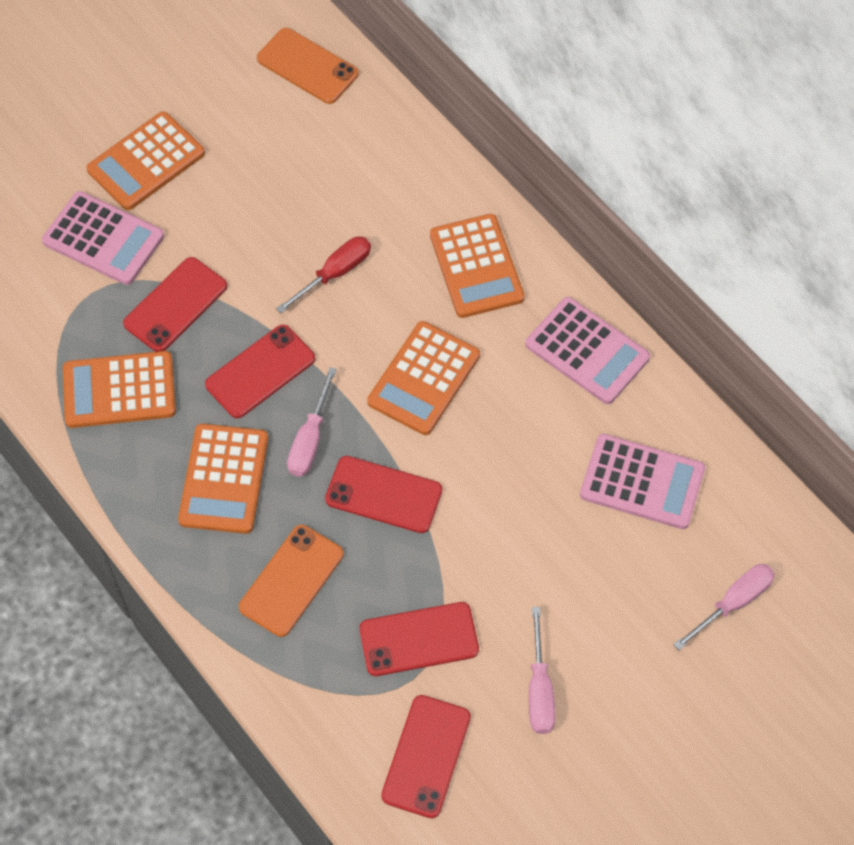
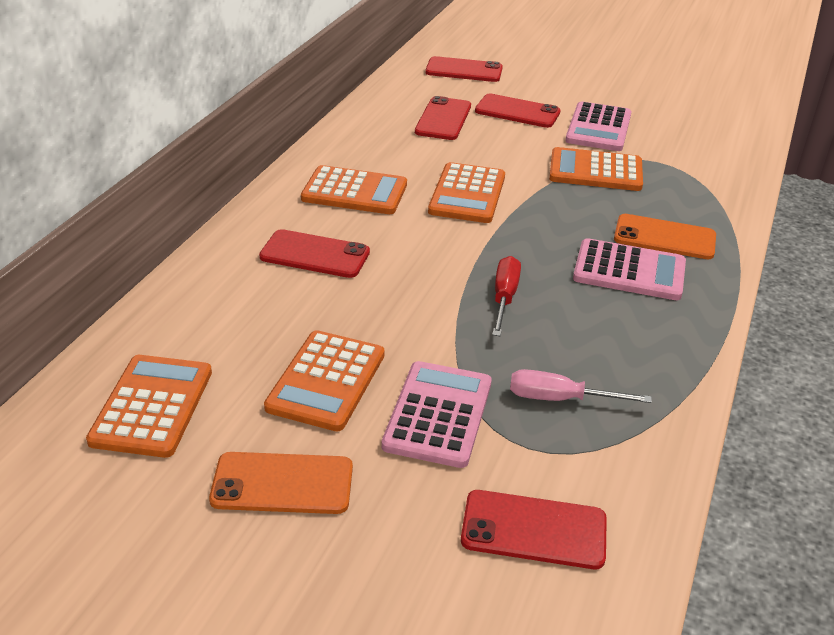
pink screwdriver: 3 -> 1

